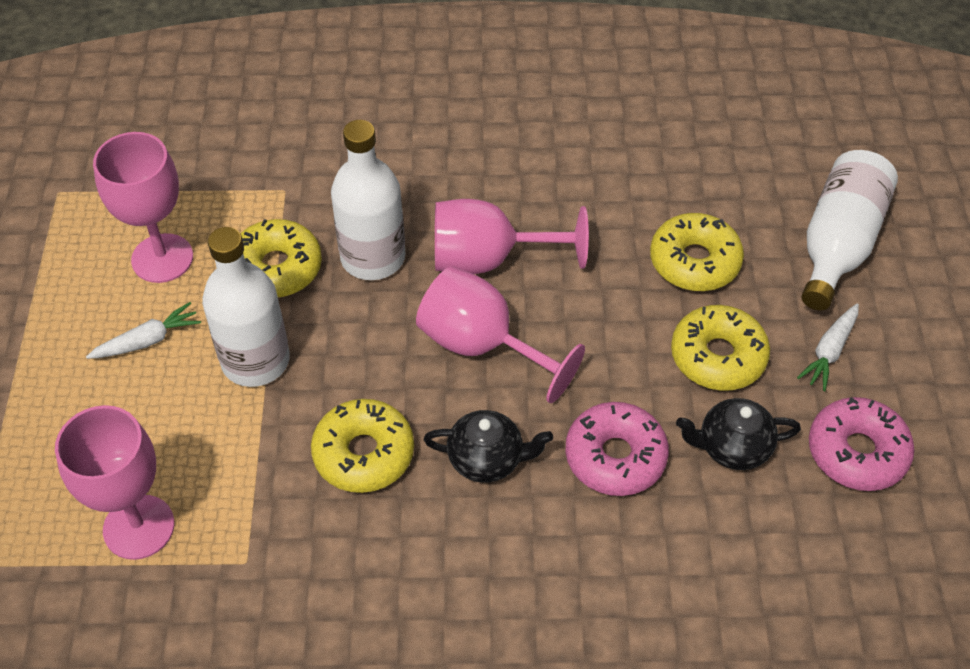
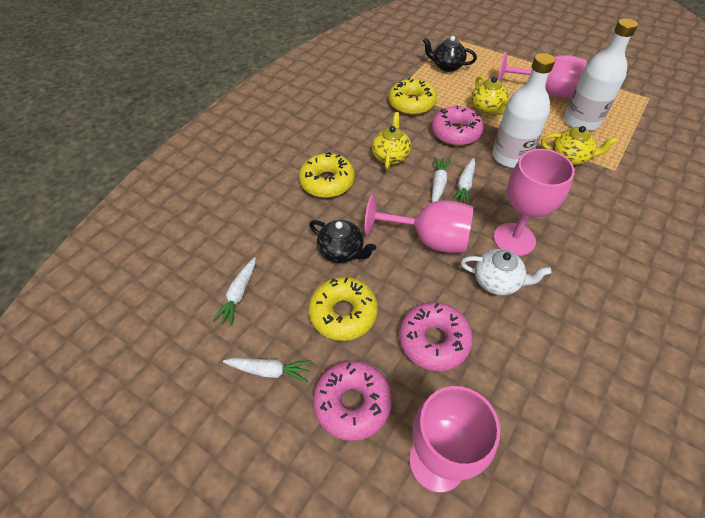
pink donut: 2 -> 3
white bottle: 3 -> 2
white carrot: 2 -> 4
white teapot: 0 -> 1
yellow donut: 4 -> 3
yellow teapot: 0 -> 3

